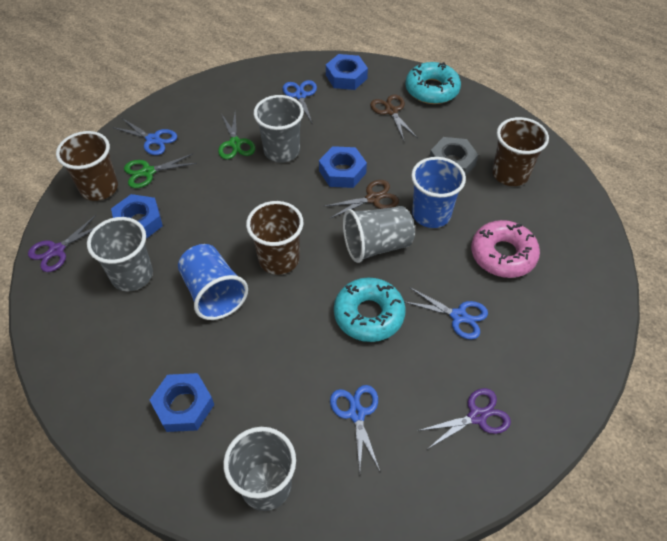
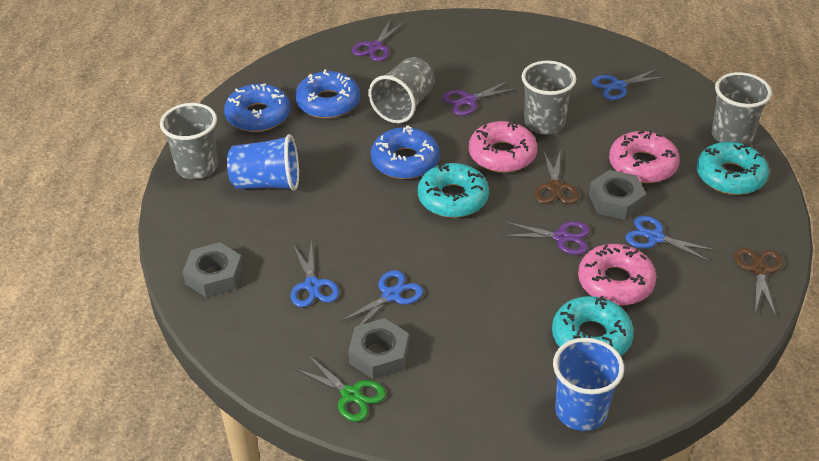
blue donut: 0 -> 3
blue nut: 4 -> 0
brown cup: 3 -> 0
green scissors: 2 -> 1
grey nut: 1 -> 3
pink donut: 1 -> 3
purple scissors: 2 -> 3
turquoise donut: 2 -> 3

